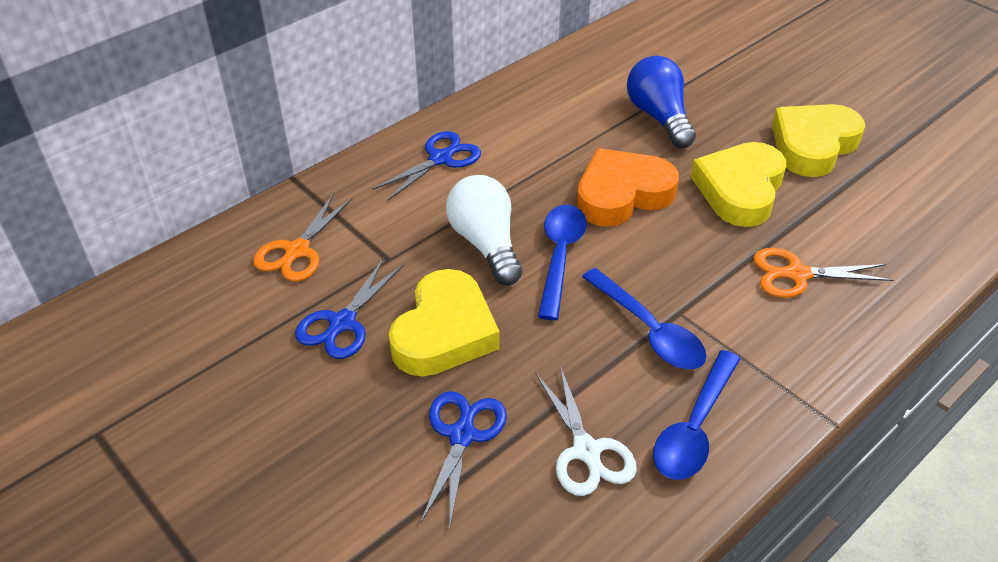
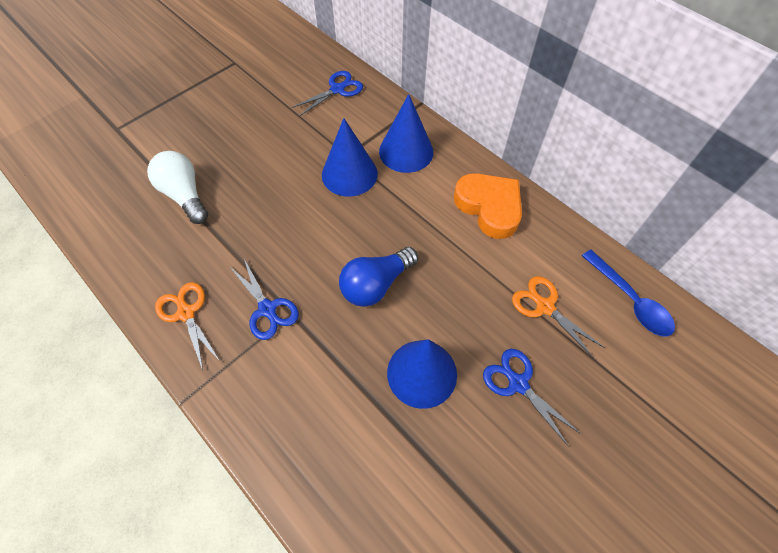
blue cone: 0 -> 3
blue spoon: 3 -> 1
white scissors: 1 -> 0
yellow heart: 3 -> 0

